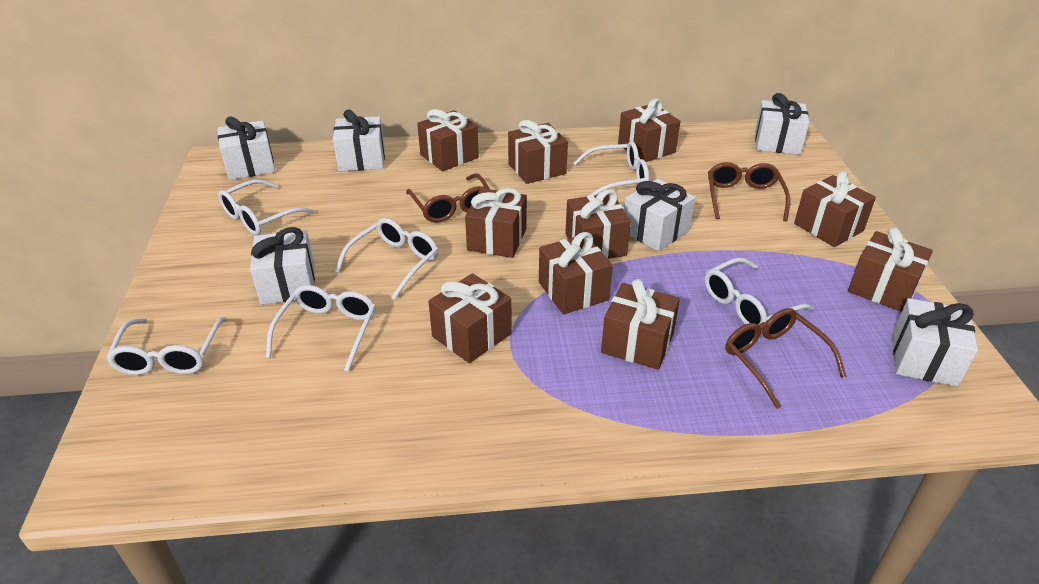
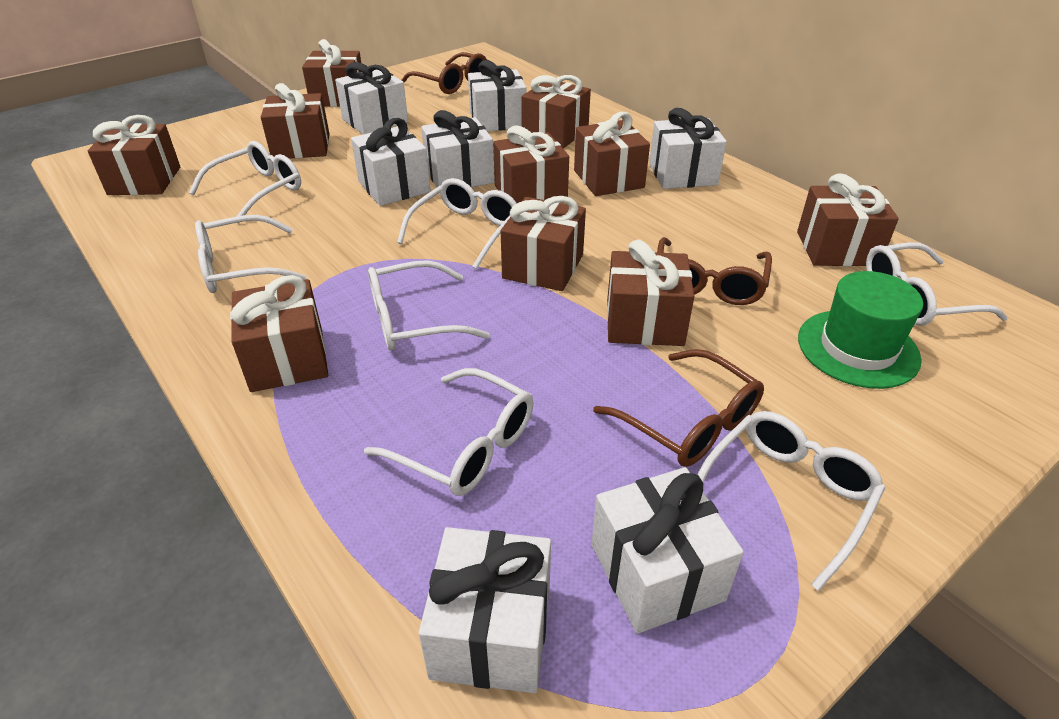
green hat: 0 -> 1
white gift: 6 -> 7
white glasses: 6 -> 7

